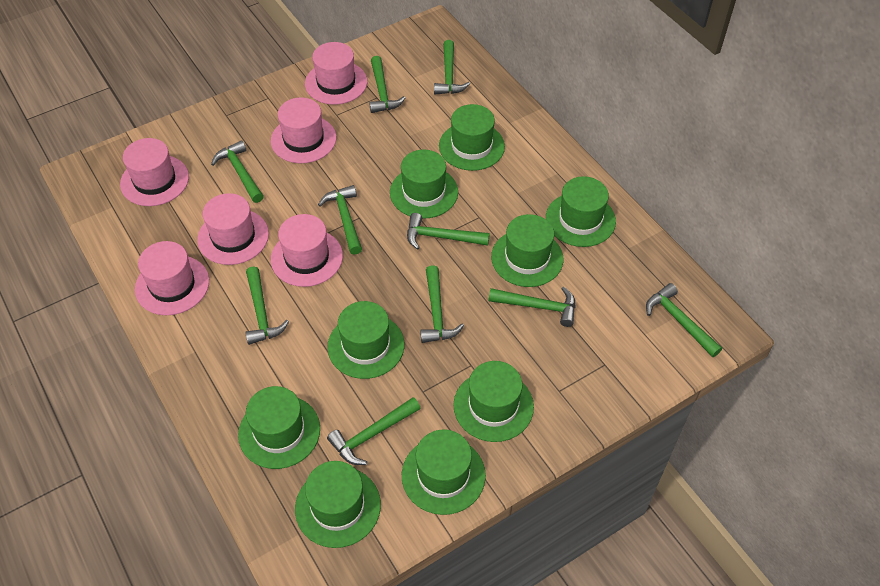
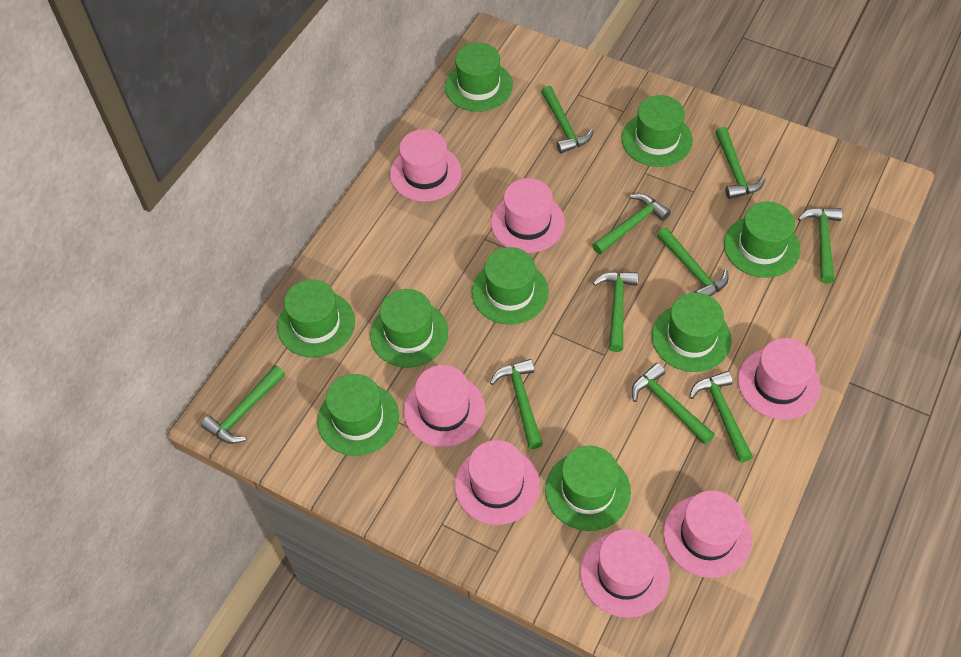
pink hat: 6 -> 7

